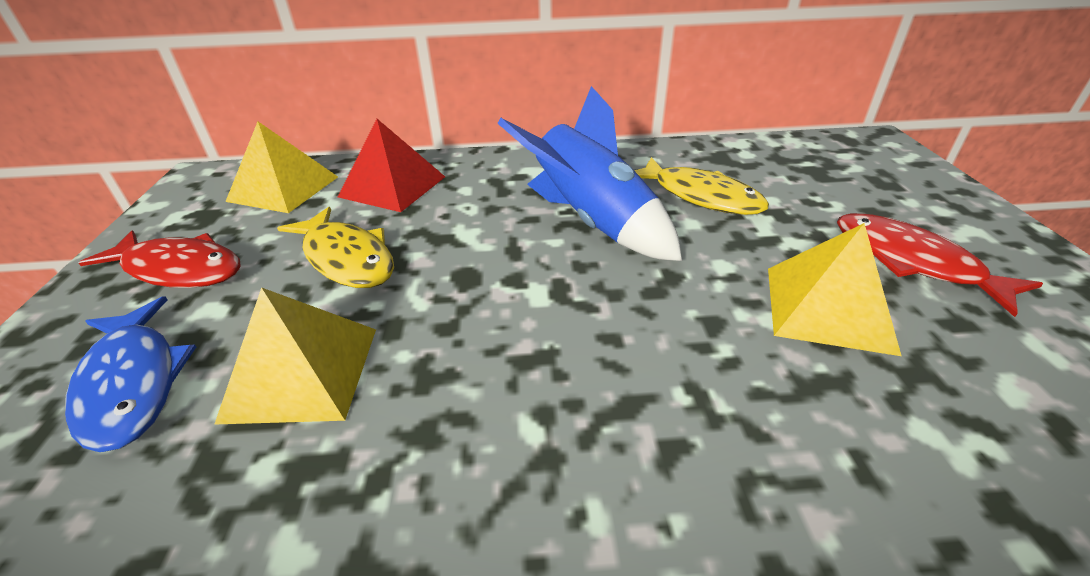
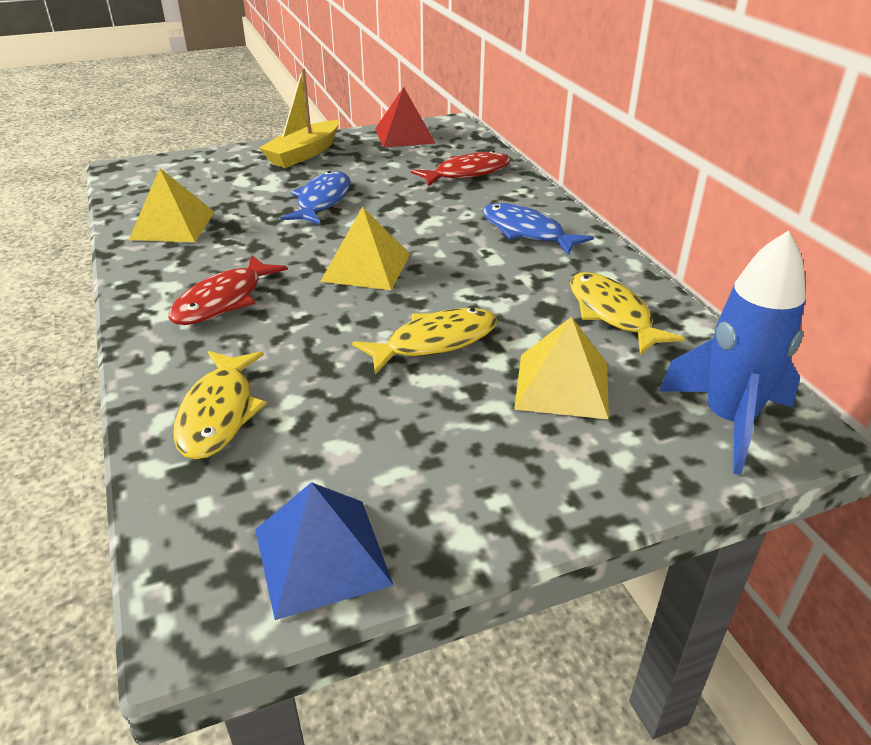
blue fish: 1 -> 2
blue pyramid: 0 -> 1
yellow boat: 0 -> 1
yellow fish: 2 -> 3

